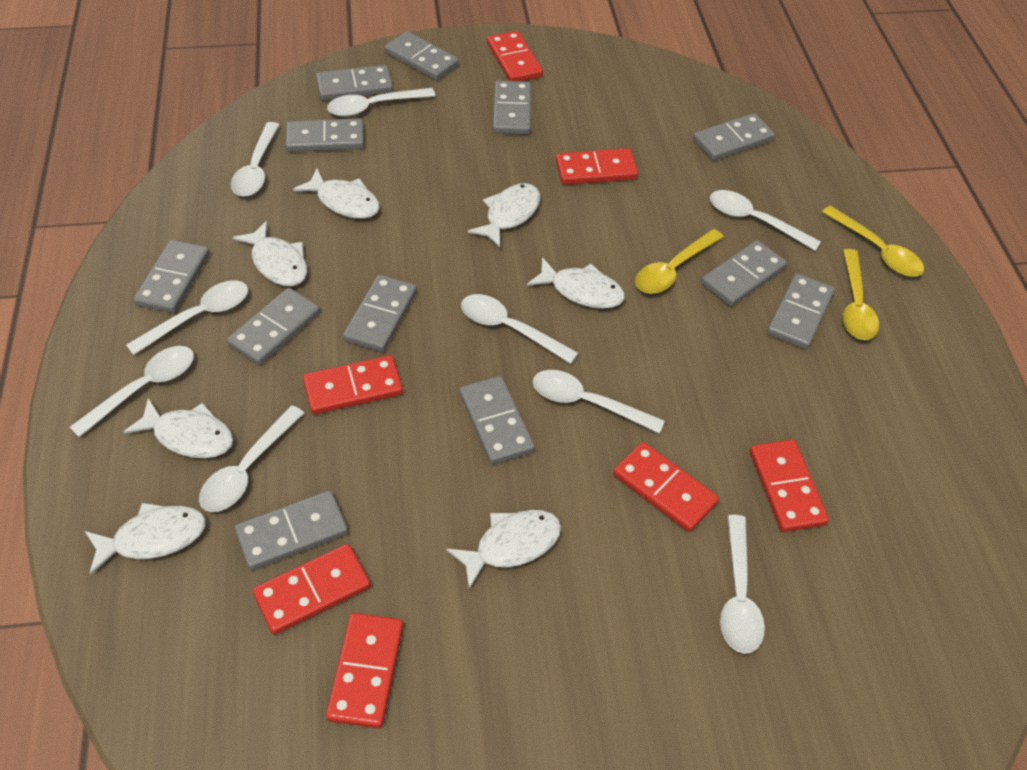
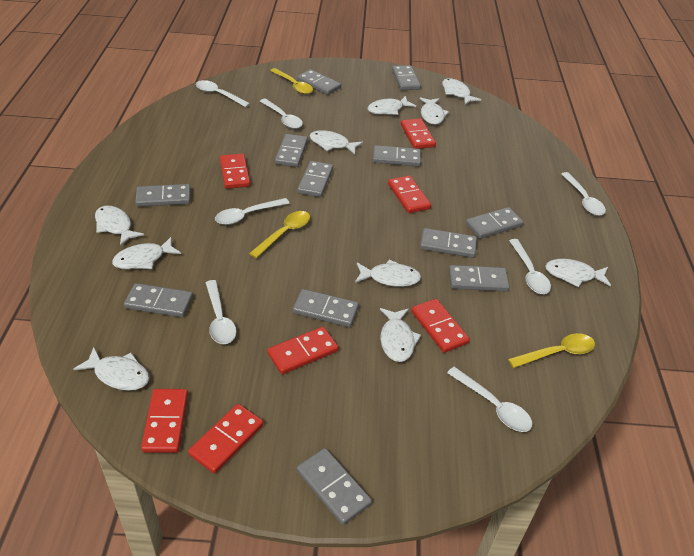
white fish: 7 -> 10
white spoon: 9 -> 7

